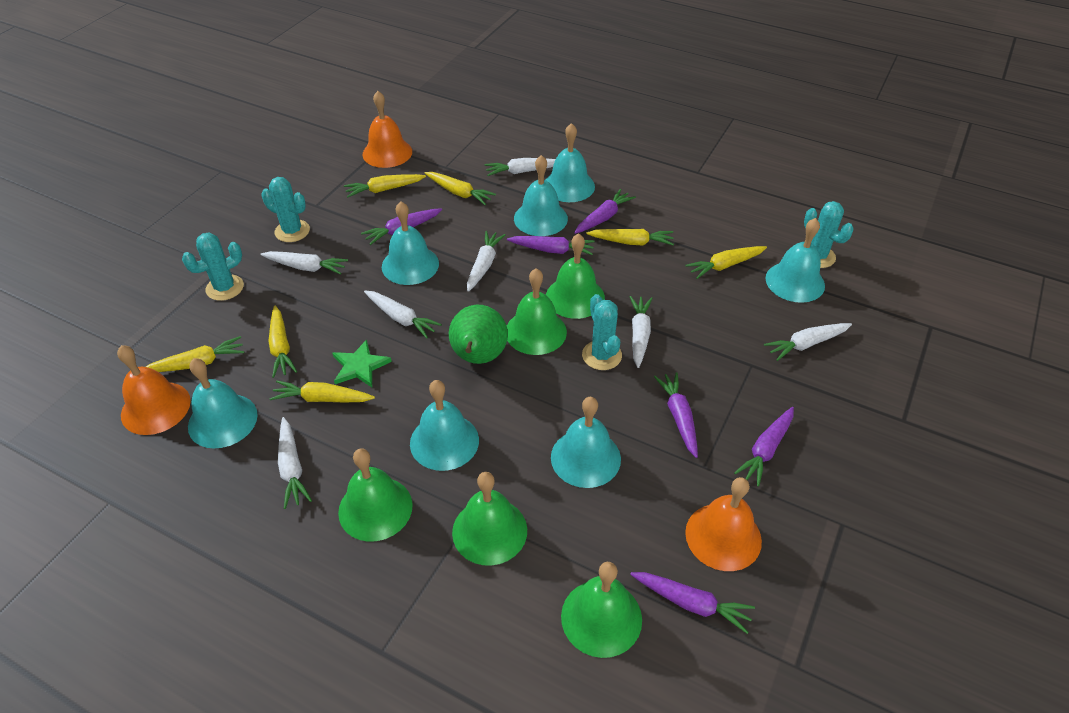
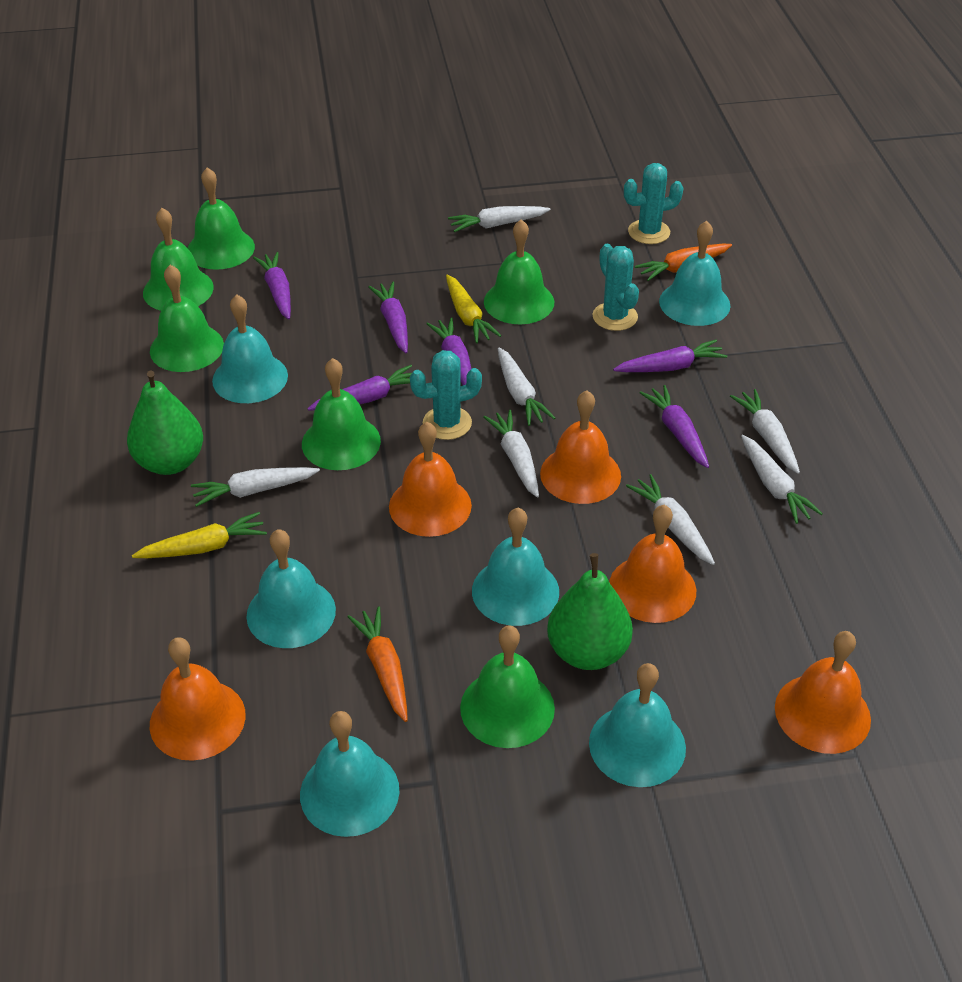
green bell: 5 -> 6
green pear: 1 -> 2
green star: 1 -> 0
orange bell: 3 -> 5
orange carrot: 0 -> 2
turquoise bell: 7 -> 6
turquoise cactus: 4 -> 3
yellow carrot: 7 -> 2

